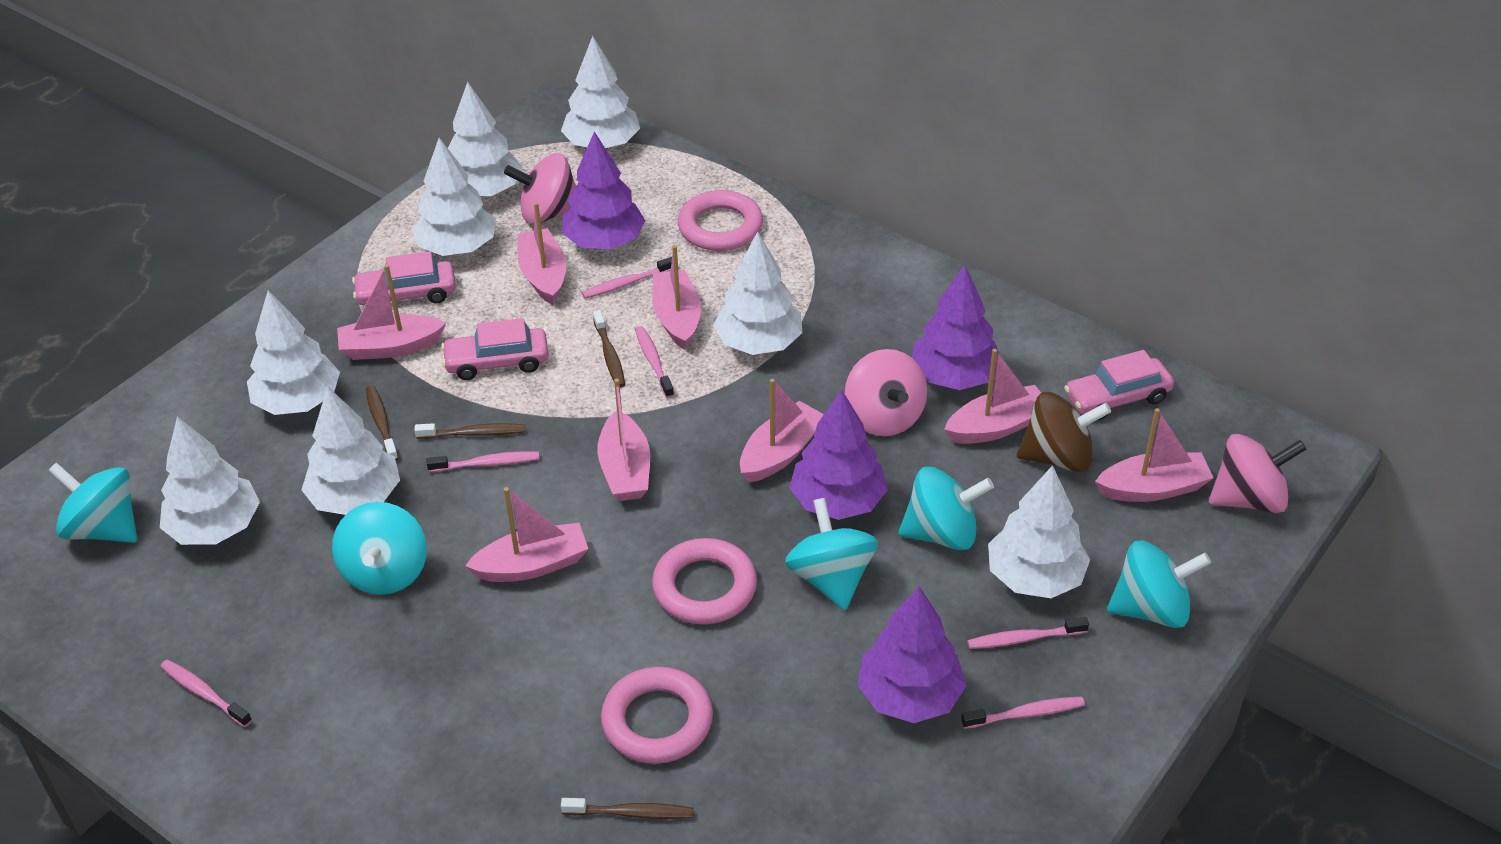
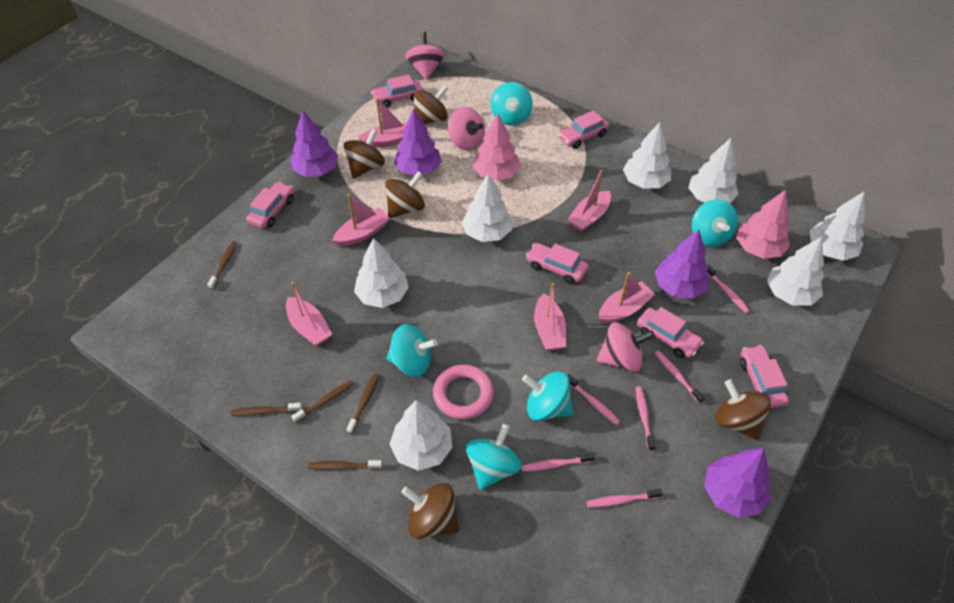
brown spinning top: 1 -> 5
brown toothbrush: 4 -> 5
pink boat: 8 -> 6
pink car: 3 -> 6
pink ring: 3 -> 1
pink tree: 0 -> 2
white tree: 8 -> 7

